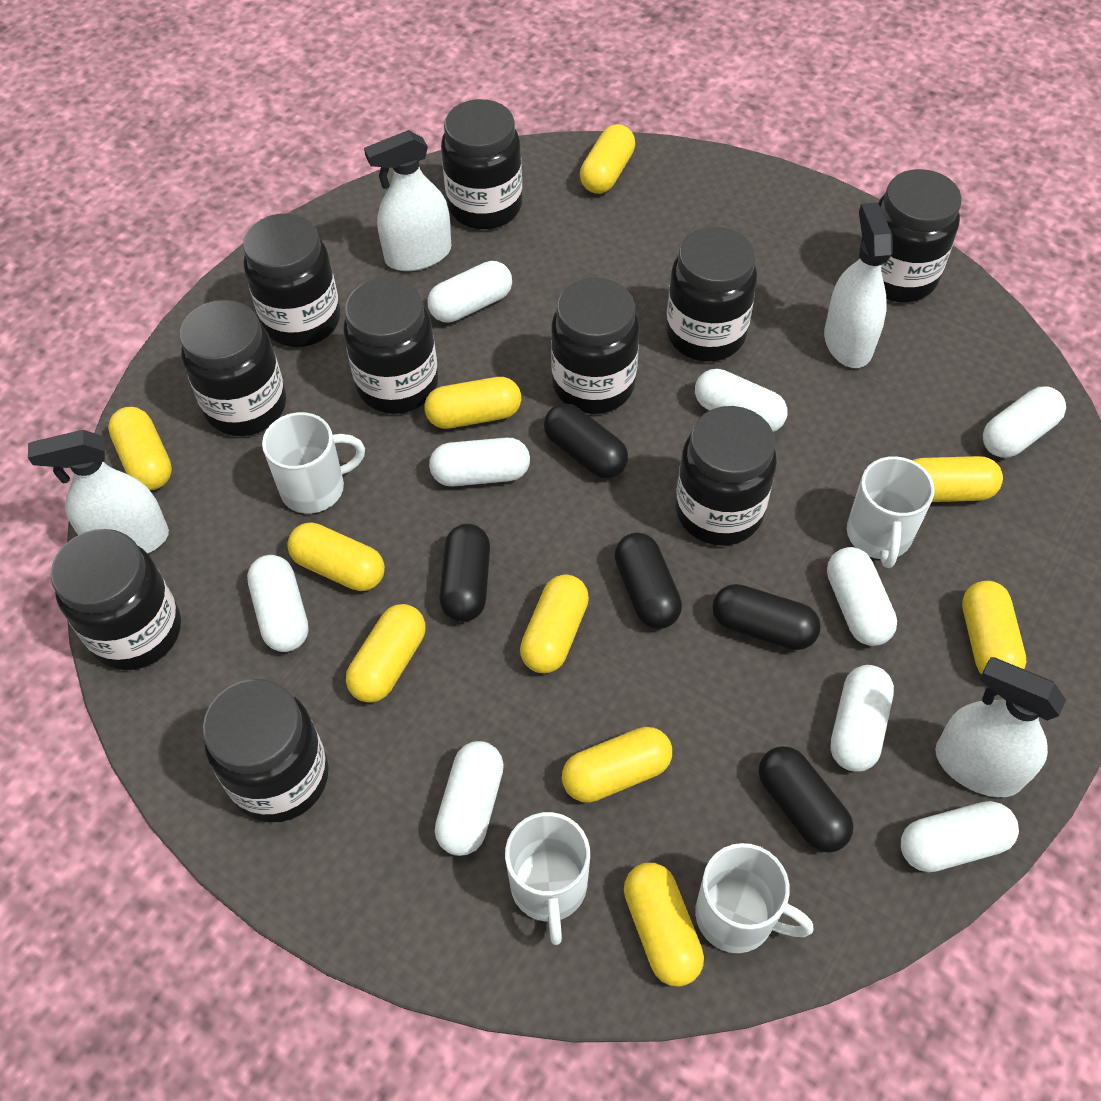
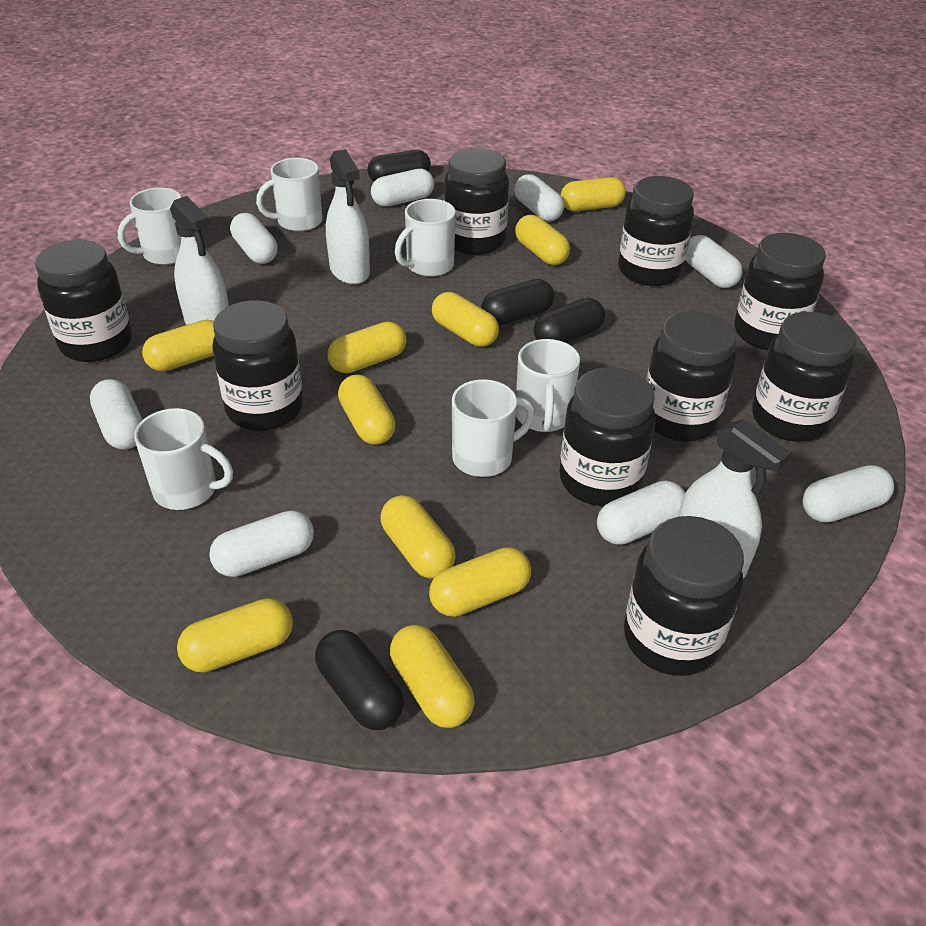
black capsule: 5 -> 4
black jar: 10 -> 9
white capsule: 9 -> 8
white mug: 4 -> 6
white spray bottle: 4 -> 3

